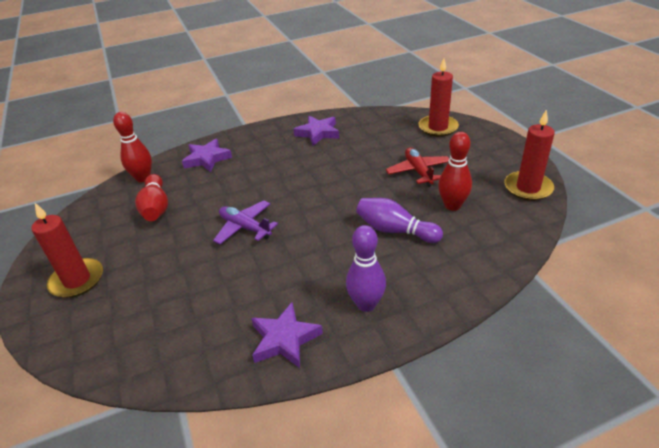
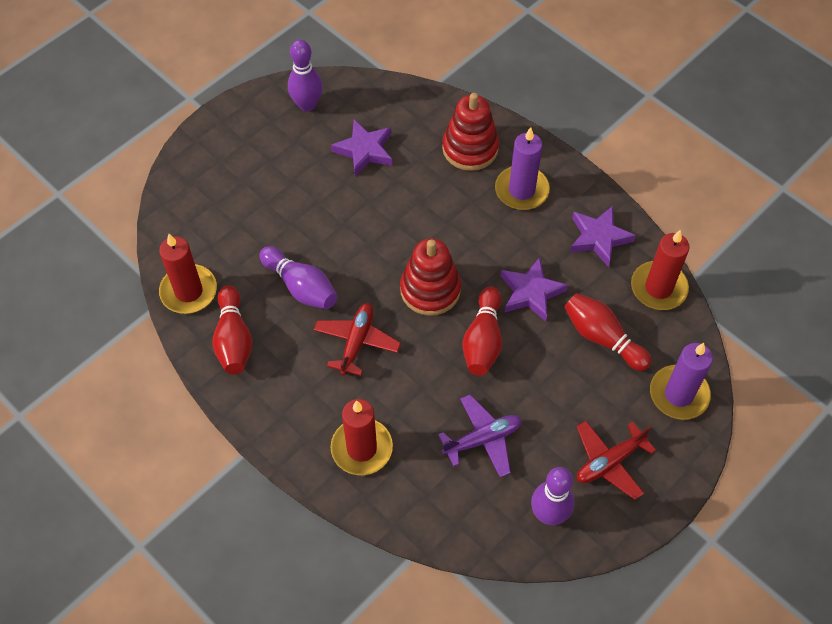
purple bowling pin: 2 -> 3
purple candle: 0 -> 2
red plane: 1 -> 2
red stacking toy: 0 -> 2

